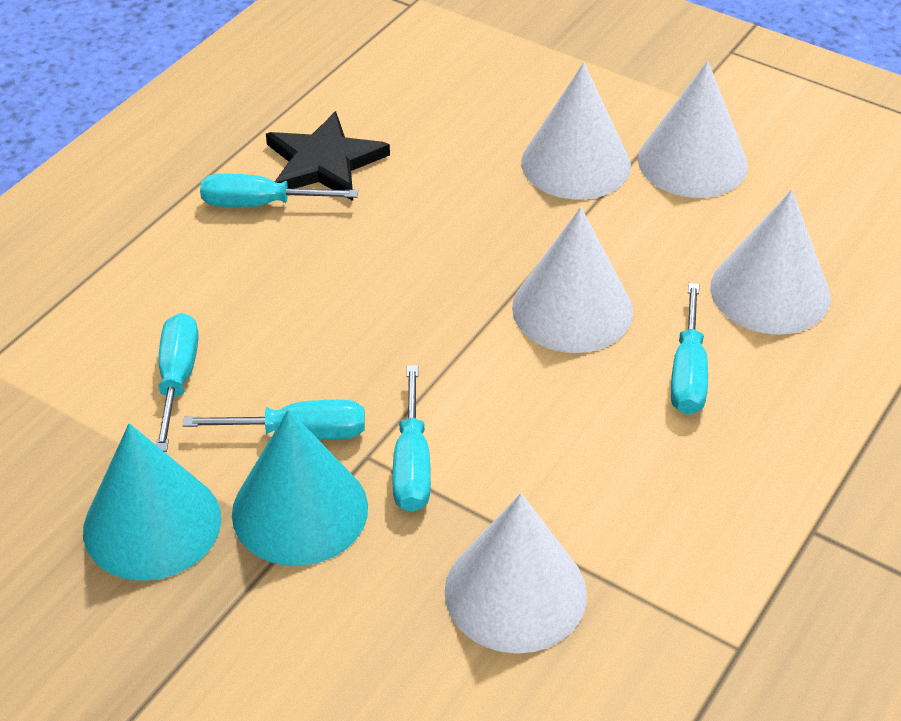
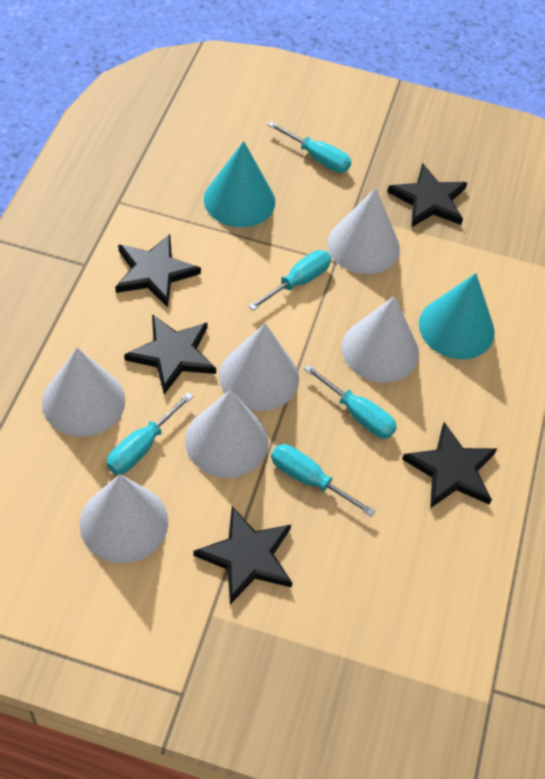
black star: 1 -> 5
white cone: 5 -> 6

